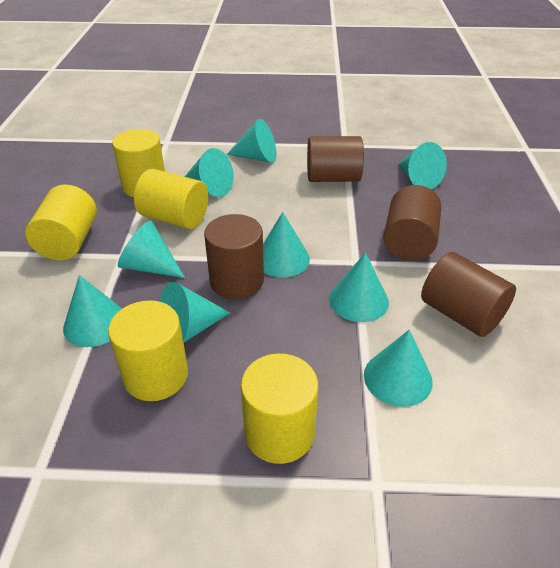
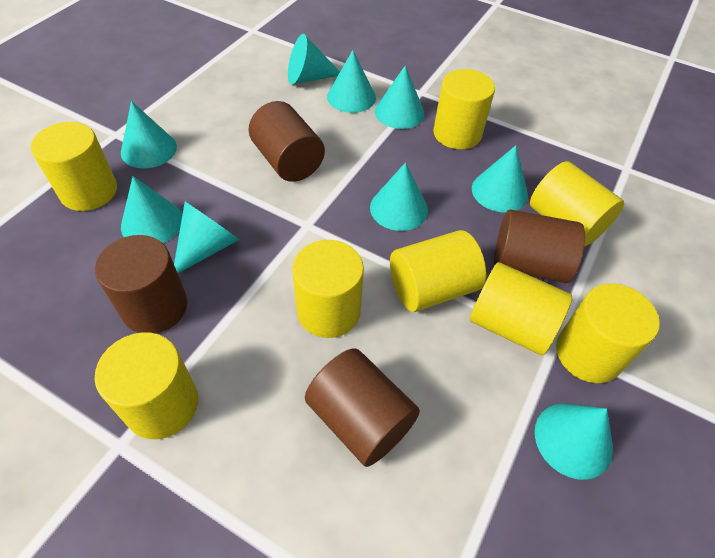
yellow cylinder: 5 -> 8

